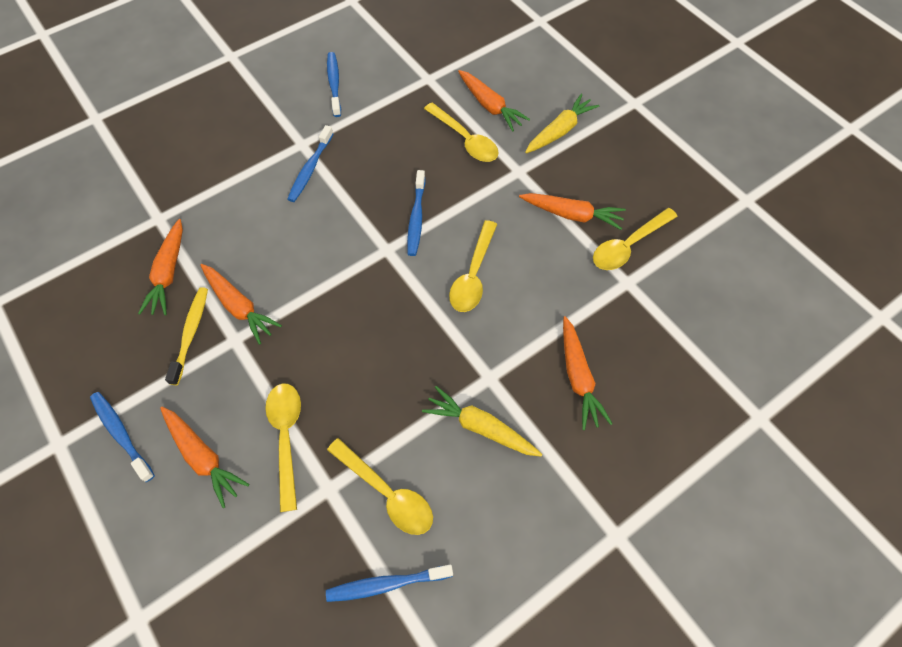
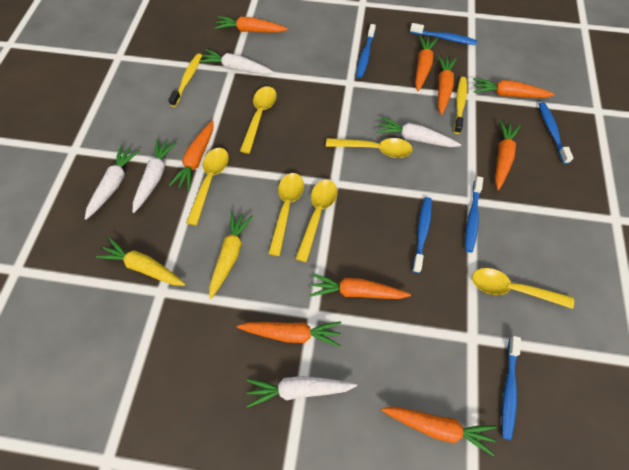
blue toothbrush: 5 -> 6
orange carrot: 6 -> 9
white carrot: 0 -> 5
yellow spoon: 5 -> 6
yellow toothbrush: 1 -> 2

